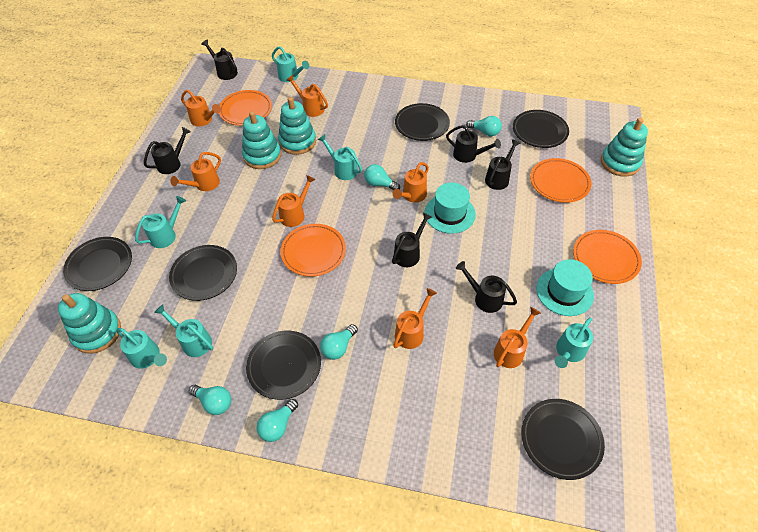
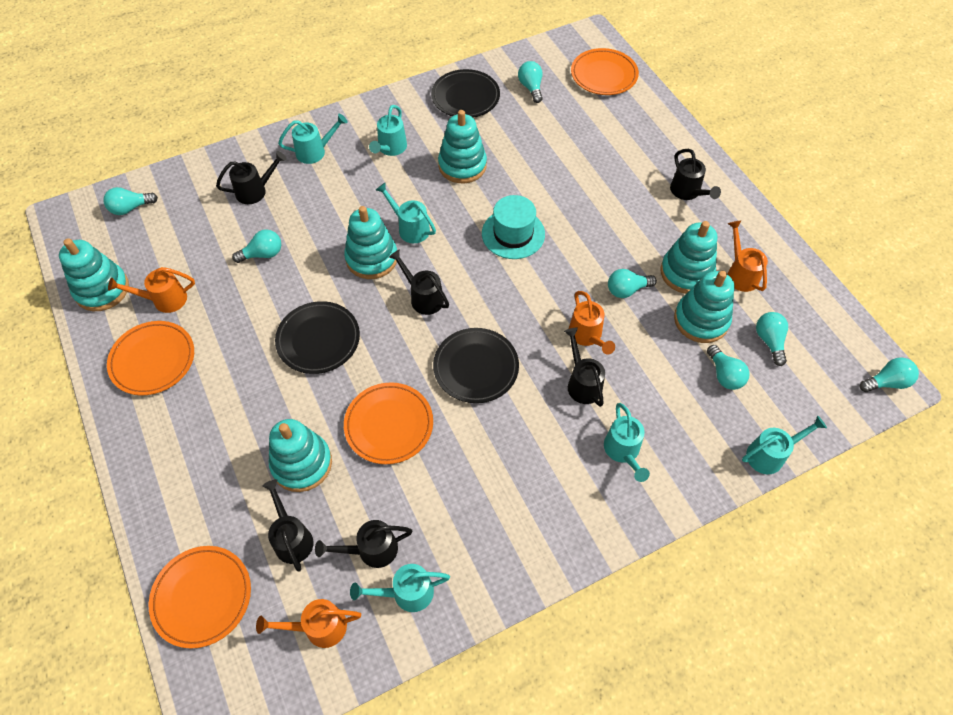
black plate: 6 -> 3
orange watering can: 7 -> 4
turquoise hat: 2 -> 1
turquoise light bulb: 5 -> 7
turquoise stacking toy: 4 -> 6

